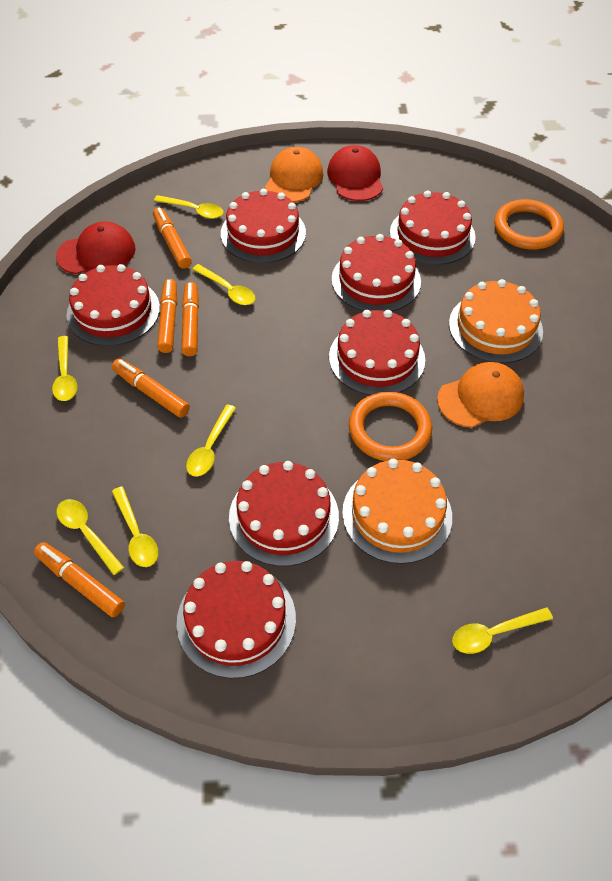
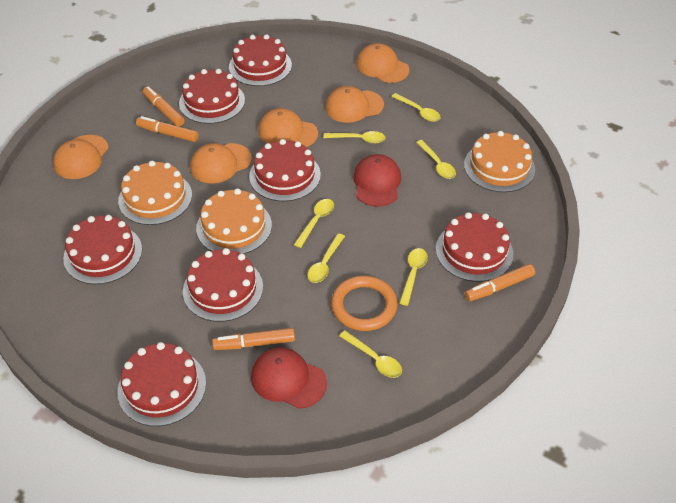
orange cake: 2 -> 3
orange cap: 2 -> 5
orange marker: 5 -> 4
orange ring: 2 -> 1

